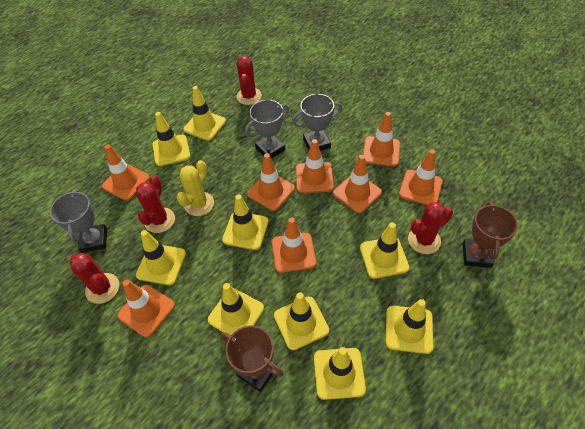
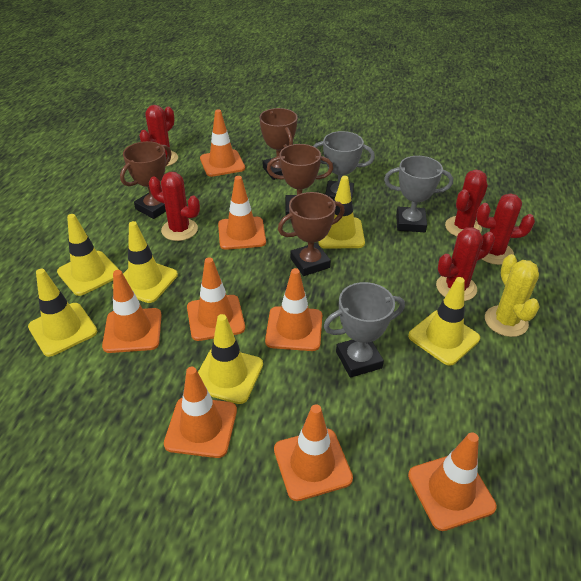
brown trophy: 2 -> 4
red cactus: 4 -> 5
yellow traffic cone: 9 -> 6

